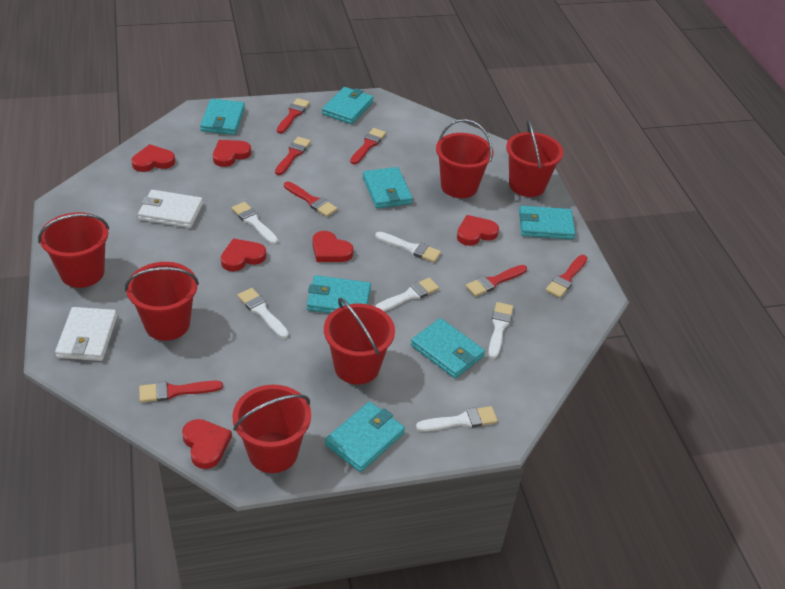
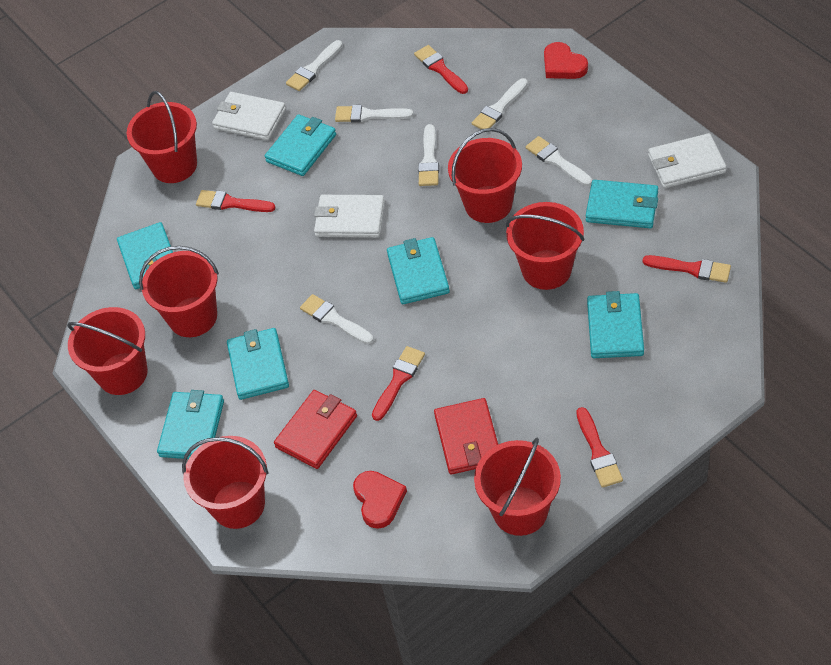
red brush: 7 -> 5
red bucket: 6 -> 7
red heart: 6 -> 2
red wallet: 0 -> 2
white wallet: 2 -> 3

